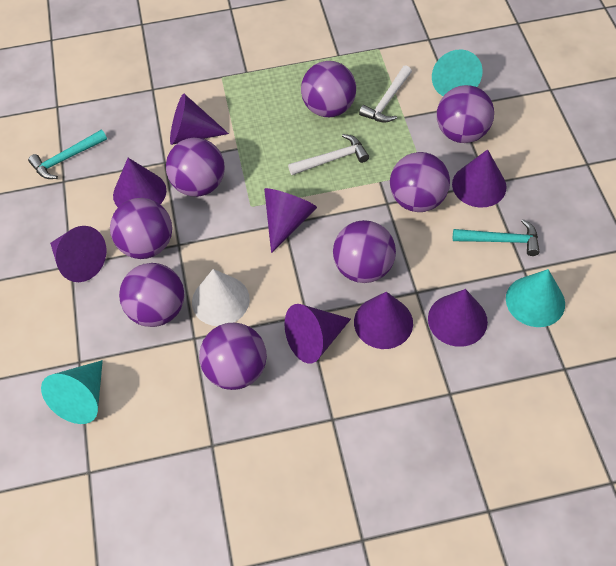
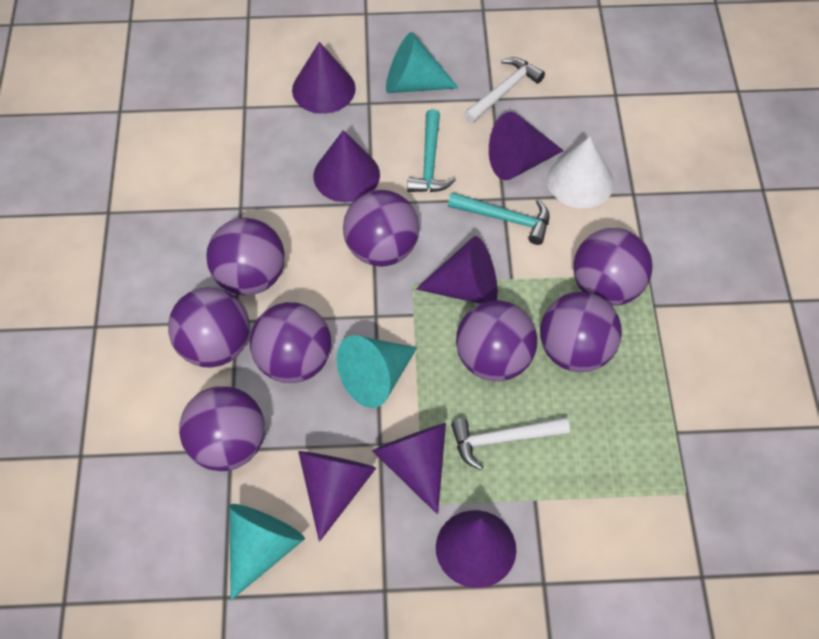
purple cone: 8 -> 7

